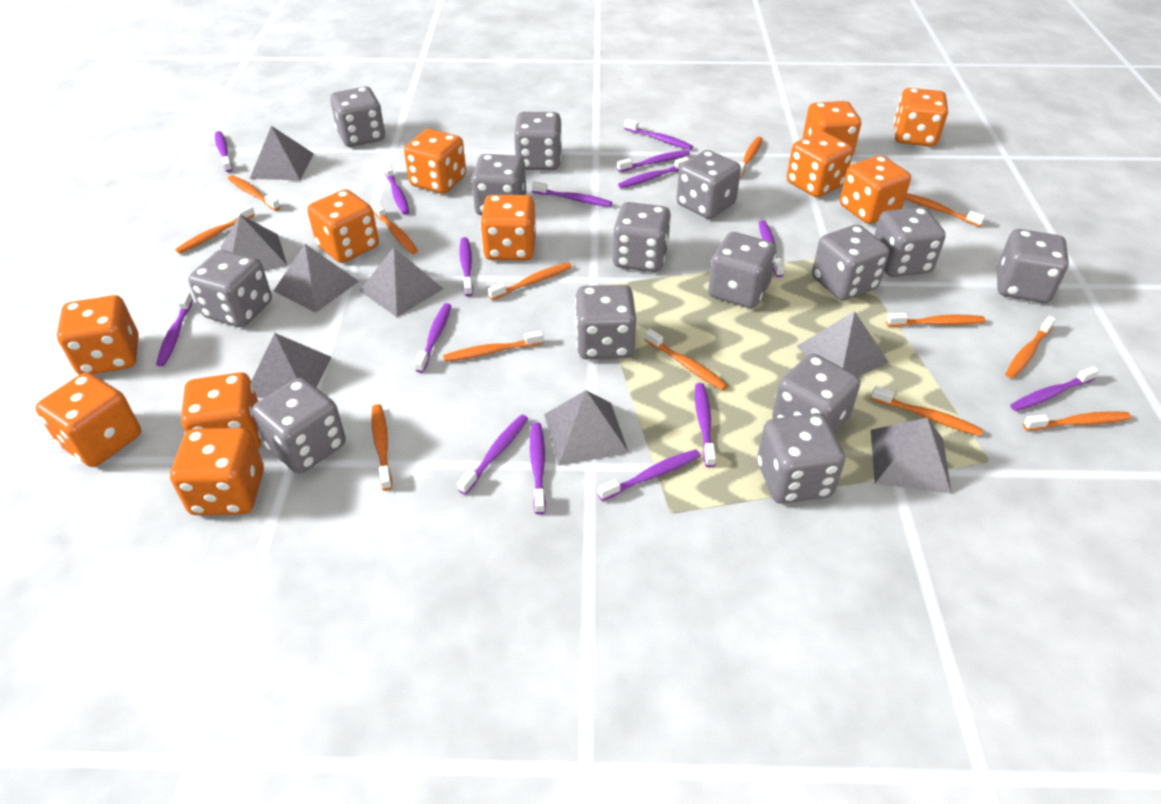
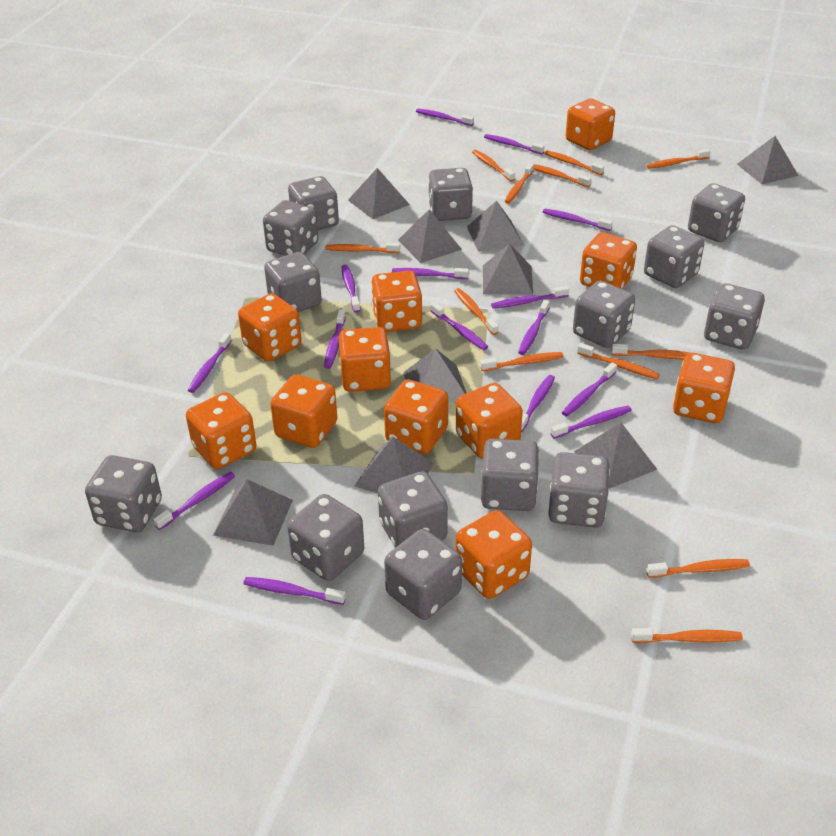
grey pyramid: 8 -> 9
orange toothbrush: 13 -> 12

